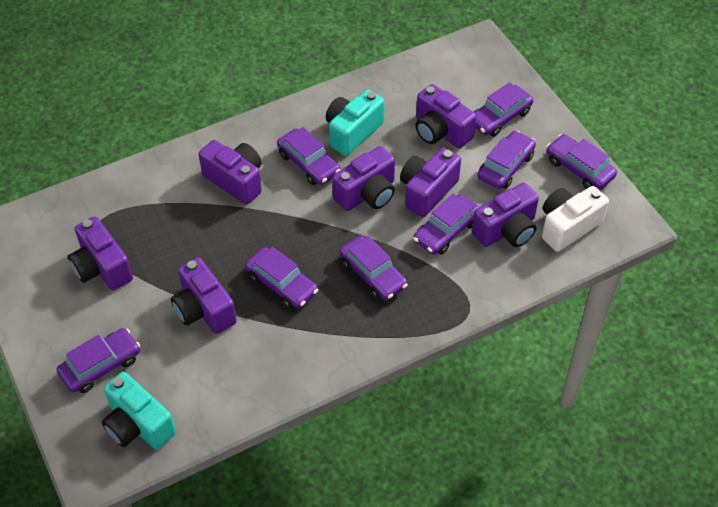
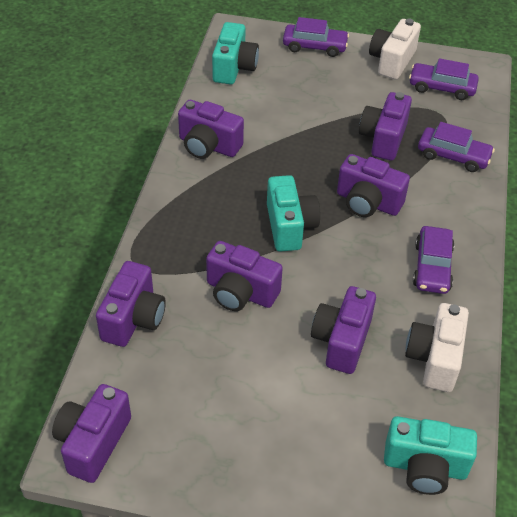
purple car: 8 -> 4
turquoise camera: 2 -> 3
white camera: 1 -> 2

